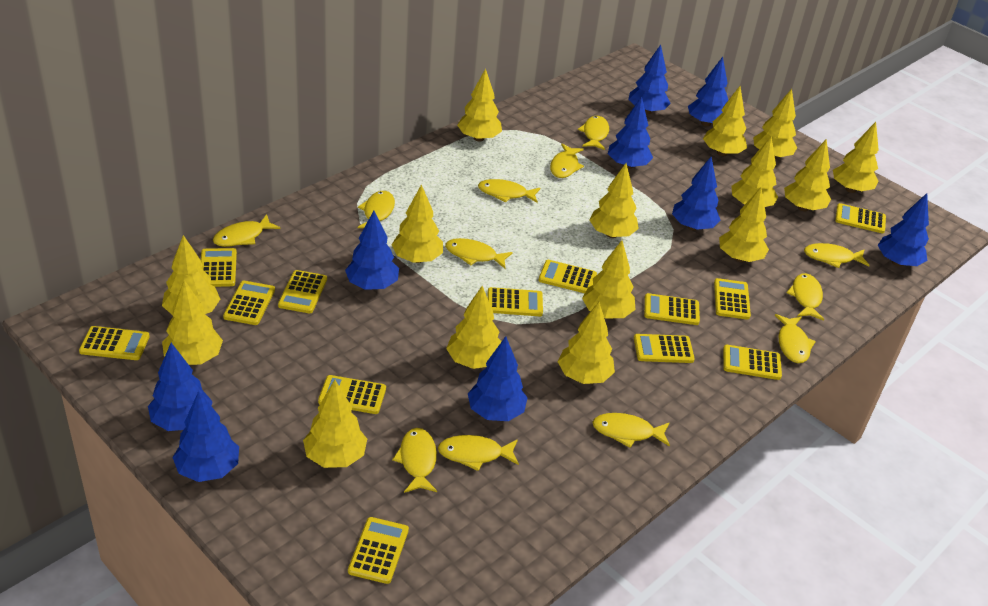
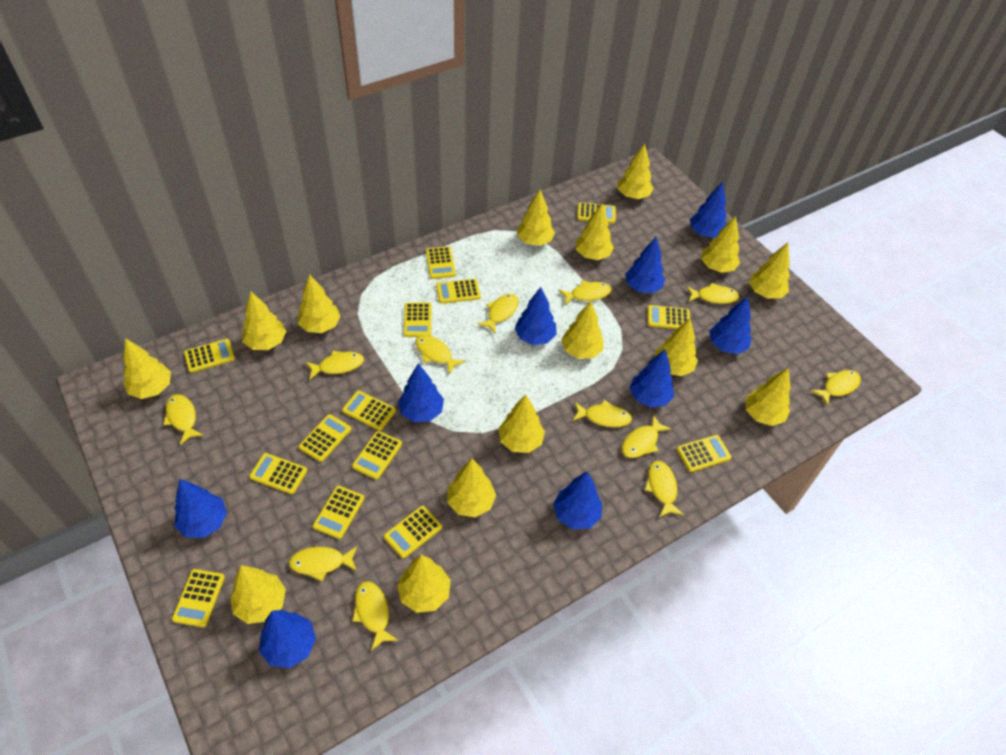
yellow calculator: 13 -> 14

